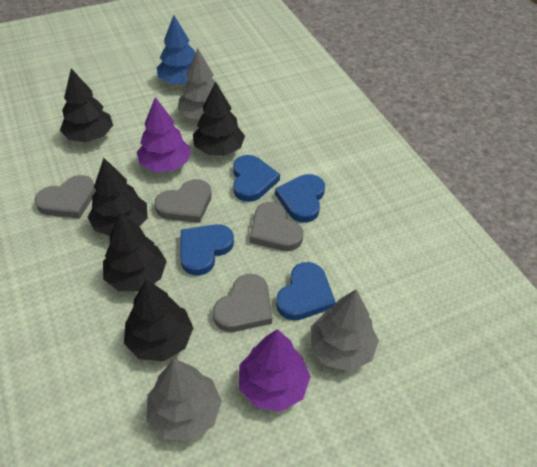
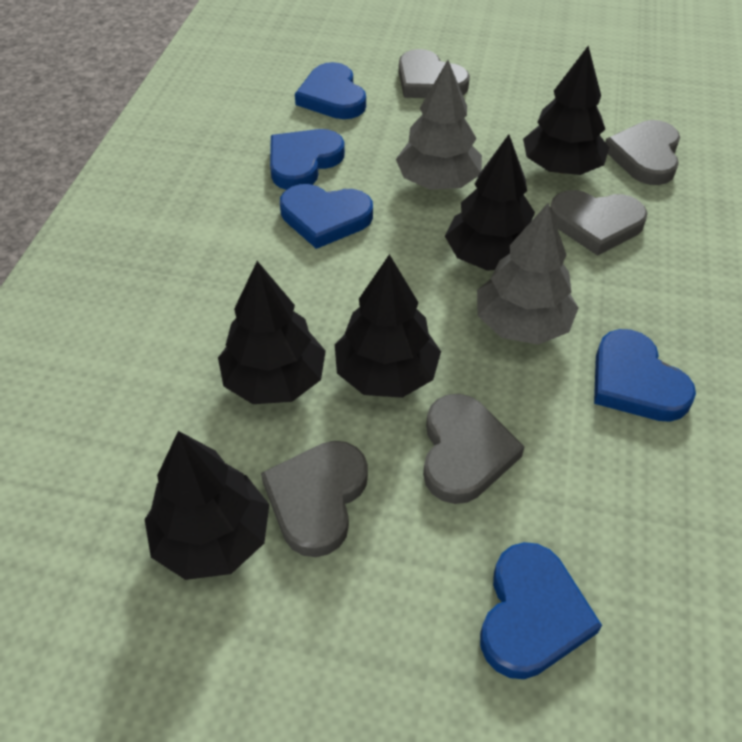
blue heart: 4 -> 5
blue tree: 1 -> 0
grey heart: 4 -> 5
grey tree: 3 -> 2
purple tree: 2 -> 0

